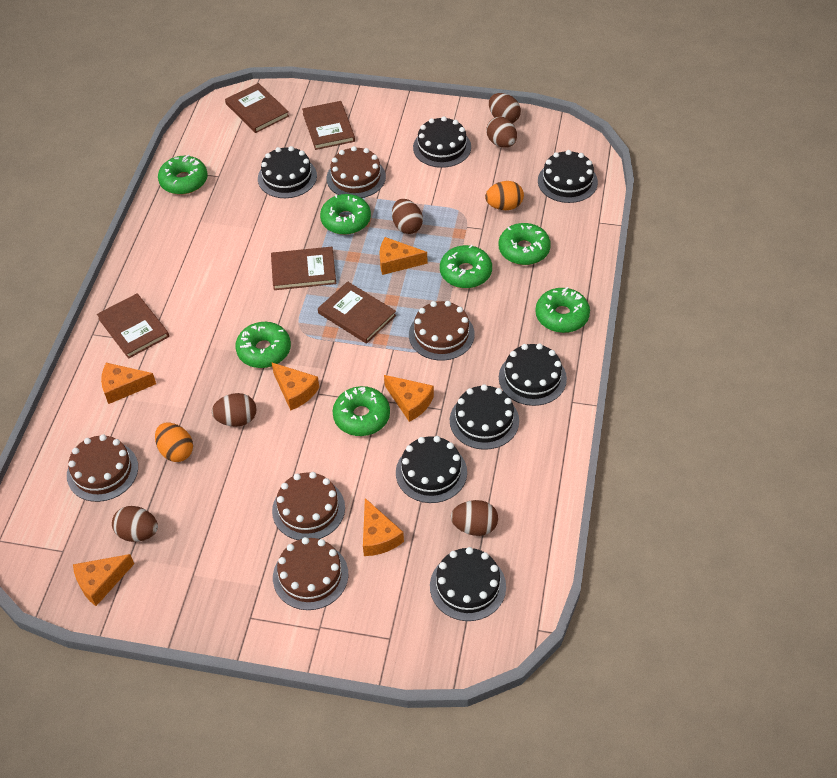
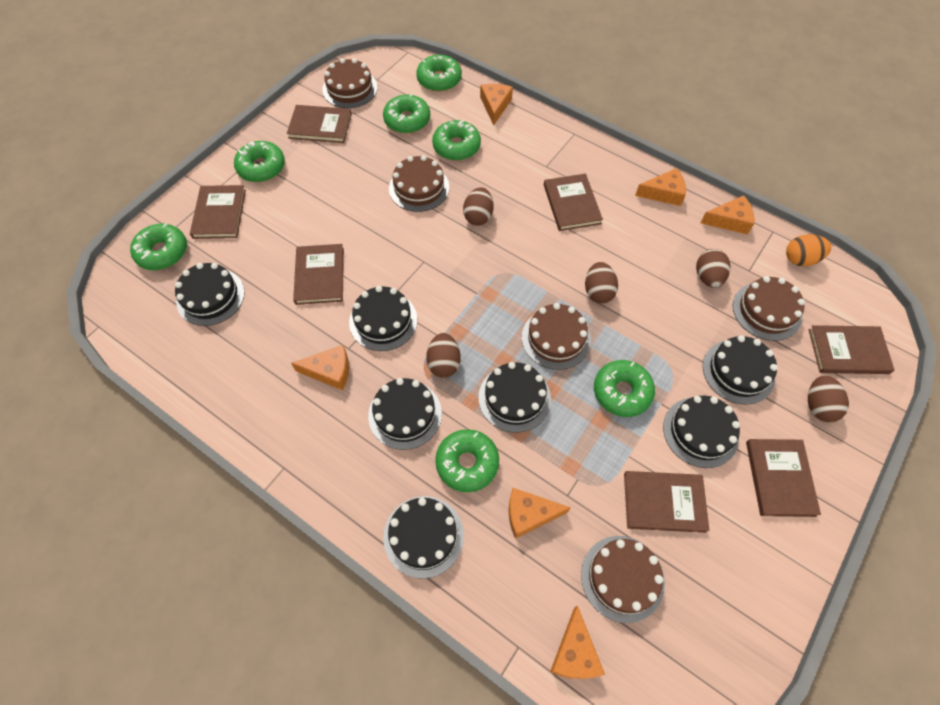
brown book: 5 -> 7
brown egg: 6 -> 5
orange egg: 2 -> 1

